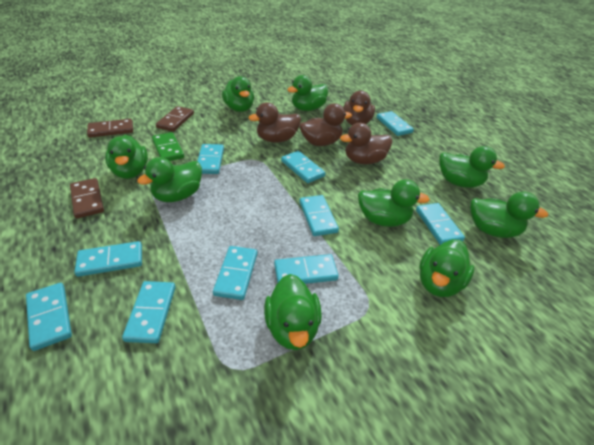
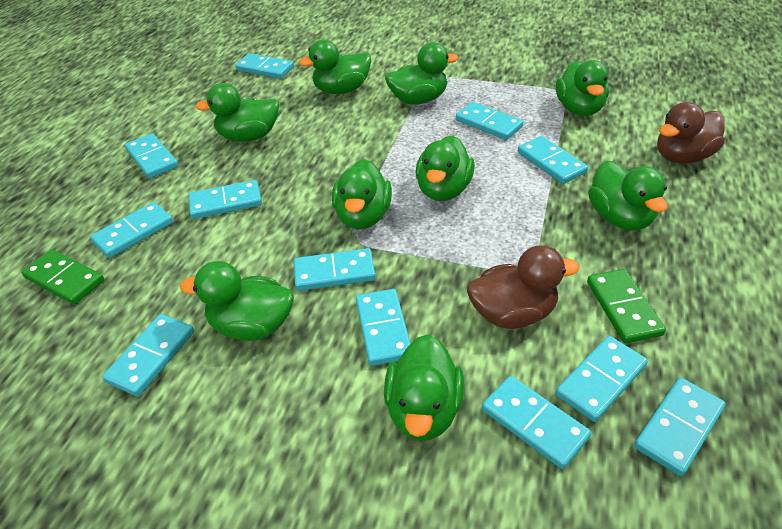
brown domino: 3 -> 0
brown duck: 4 -> 2
green domino: 1 -> 2
turquoise domino: 10 -> 12

